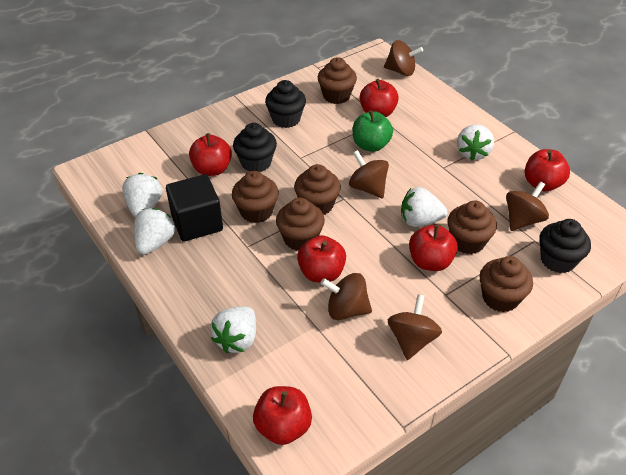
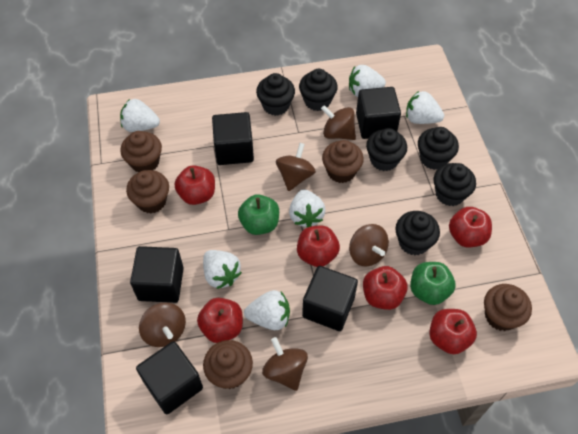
black cube: 1 -> 5
black cupcake: 3 -> 6
brown cupcake: 6 -> 5
green apple: 1 -> 2
white strawberry: 5 -> 6

